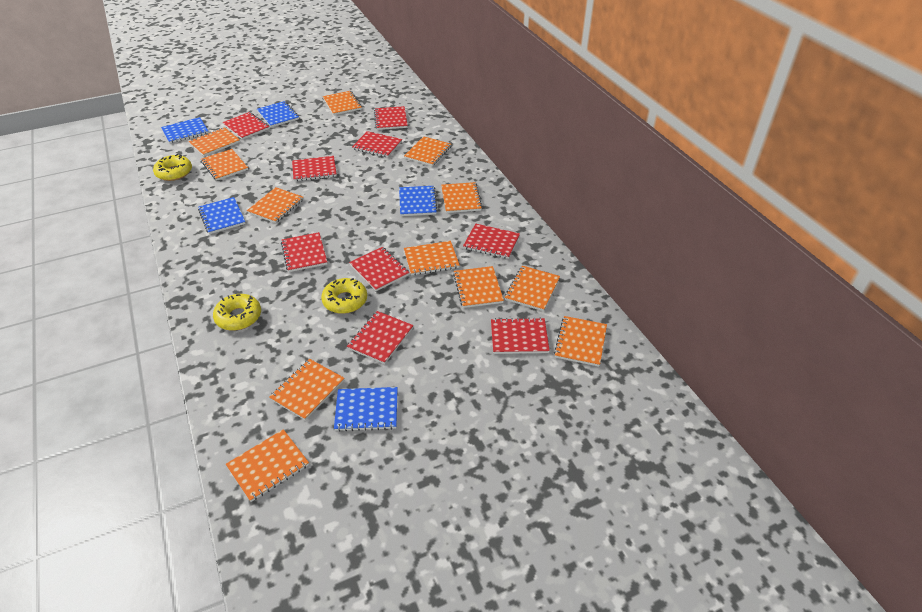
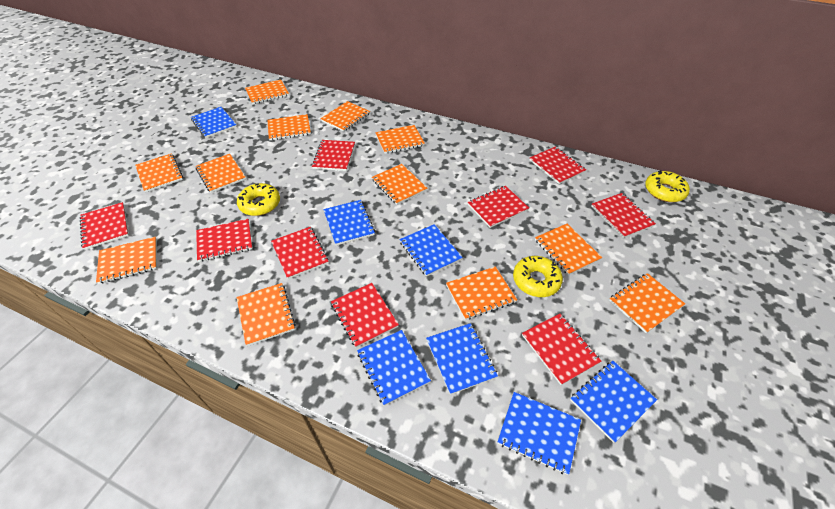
blue notebook: 5 -> 7

